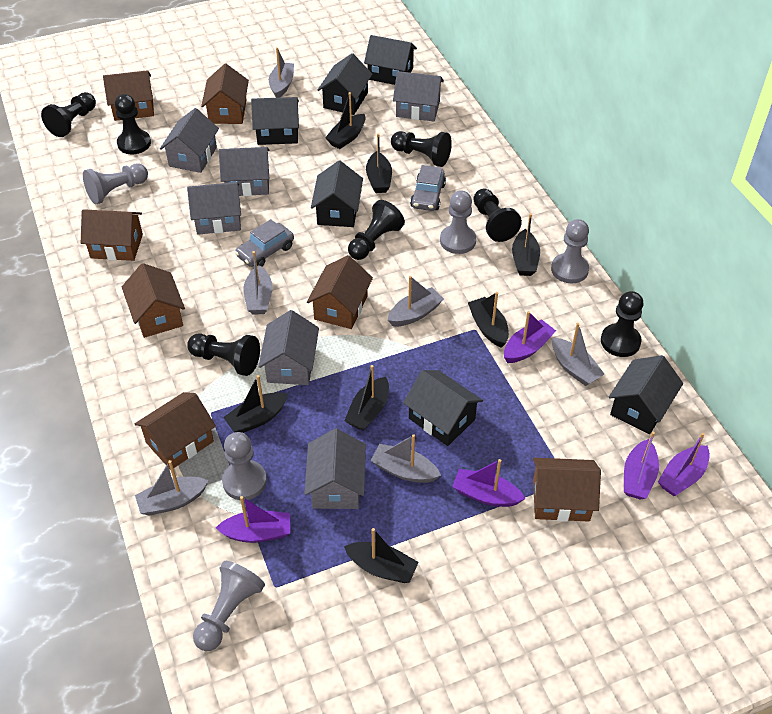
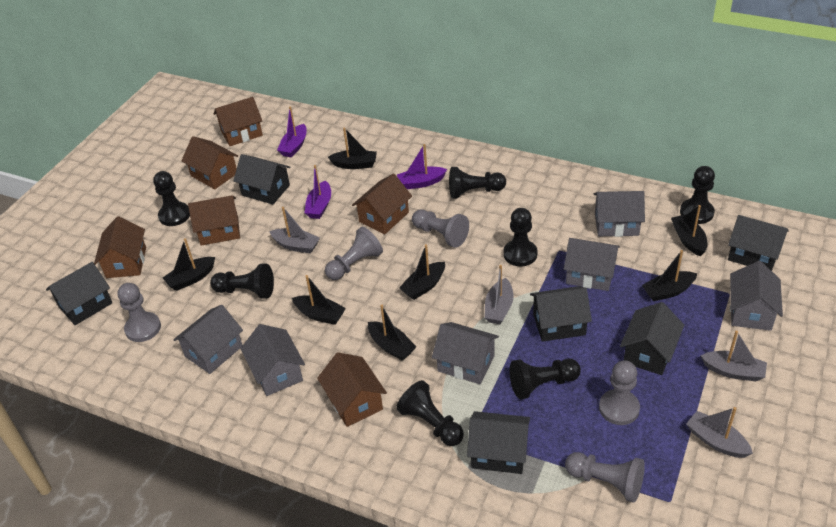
brown house: 7 -> 6
grey boat: 6 -> 4
grey car: 2 -> 0
purple boat: 5 -> 3

